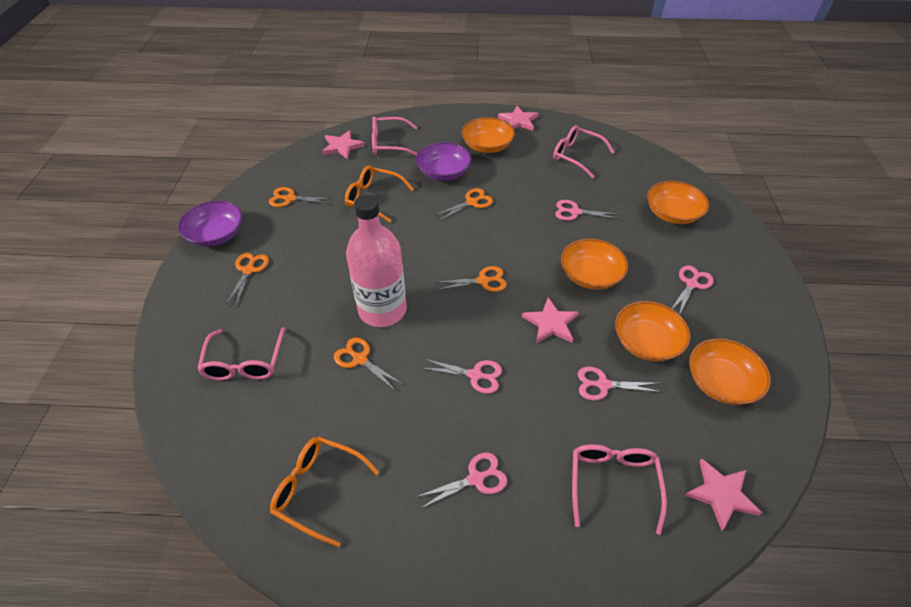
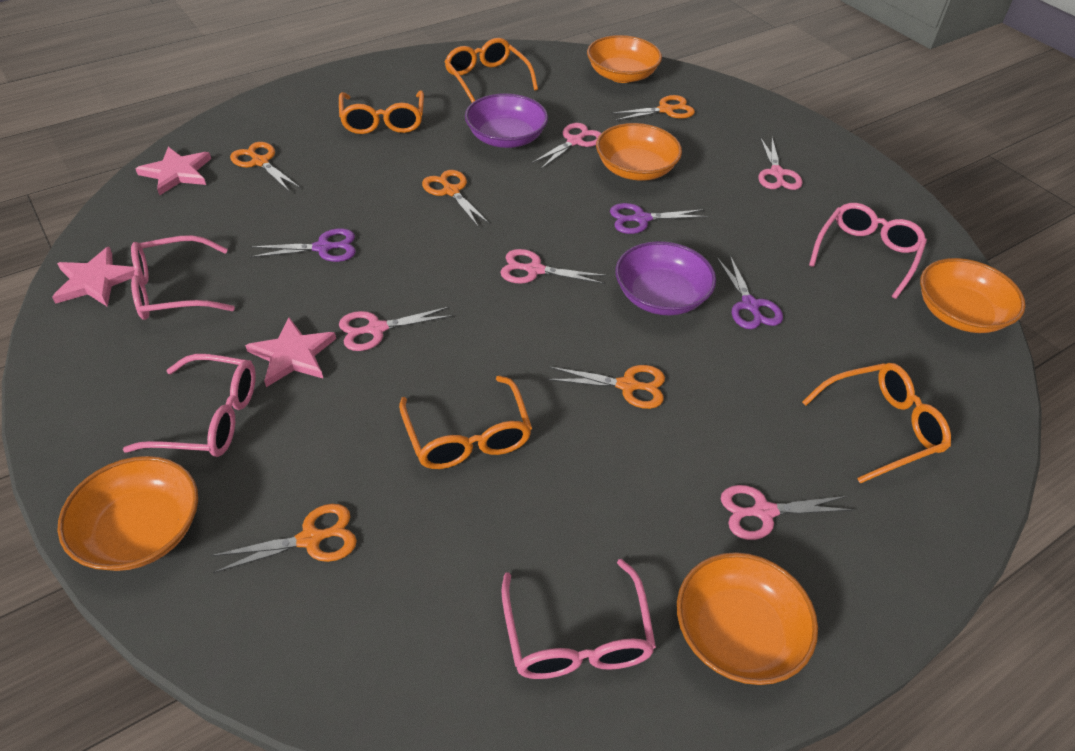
orange glasses: 2 -> 4
pink bottle: 1 -> 0
pink star: 4 -> 3
purple scissors: 0 -> 3

